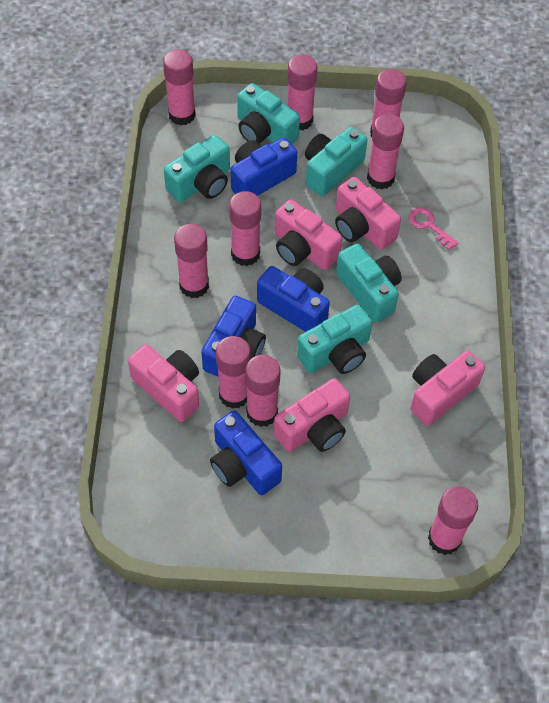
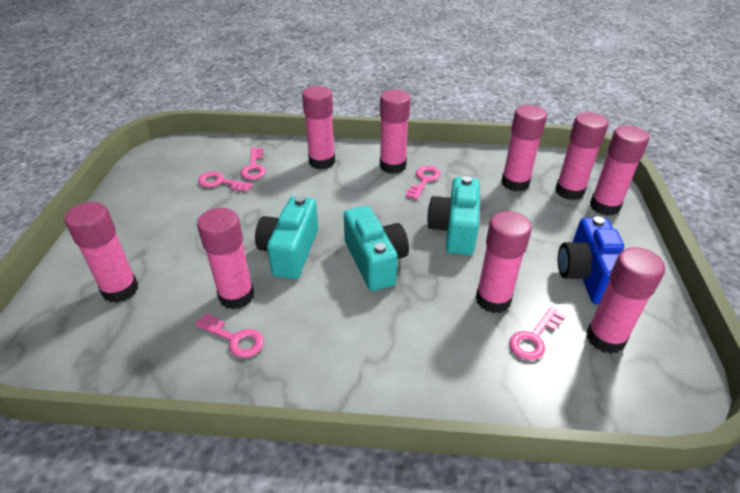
blue camera: 4 -> 1
pink camera: 5 -> 0
pink key: 1 -> 5
turquoise camera: 5 -> 3

